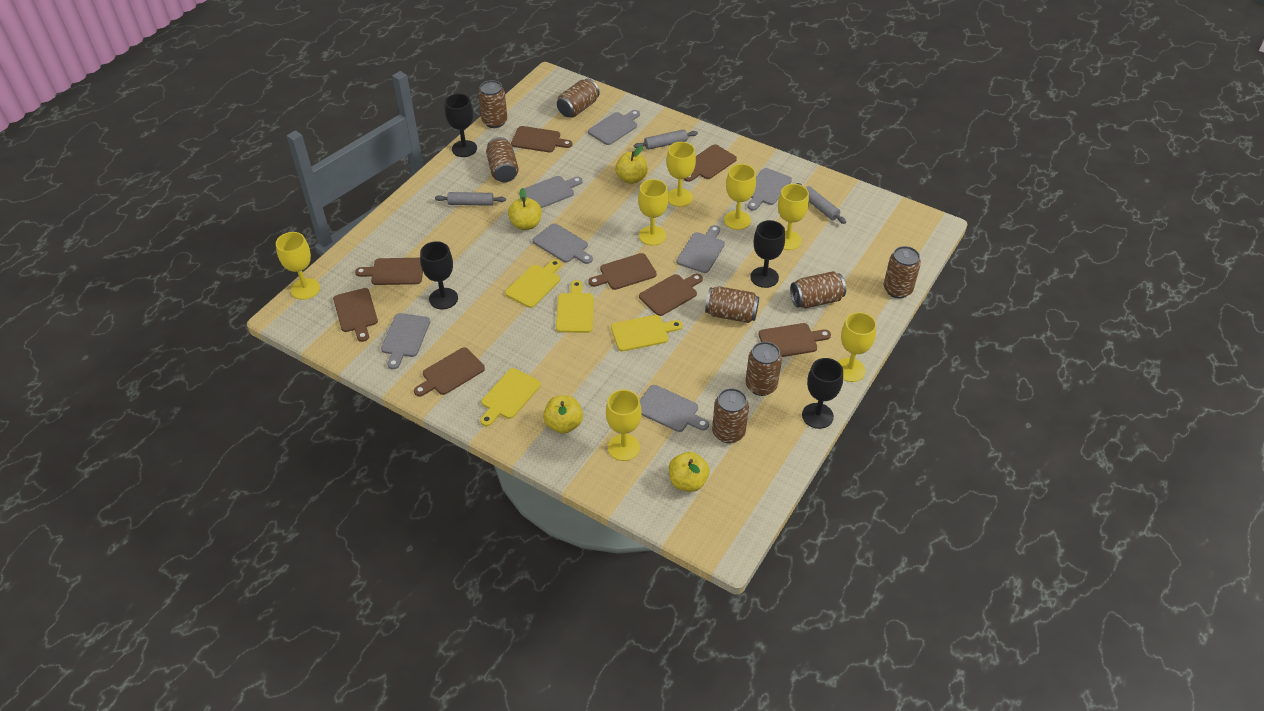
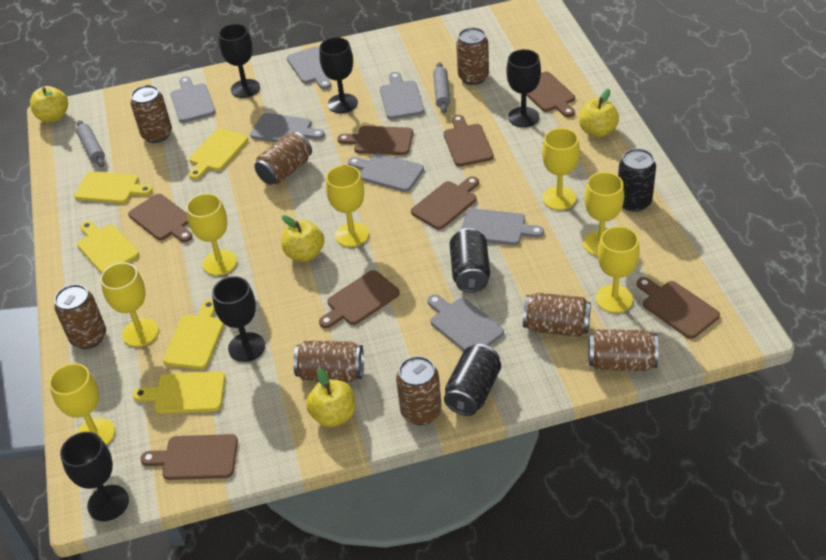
black can: 0 -> 3
black goblet: 4 -> 5
grey rolling pin: 3 -> 2
yellow cutting board: 4 -> 5

